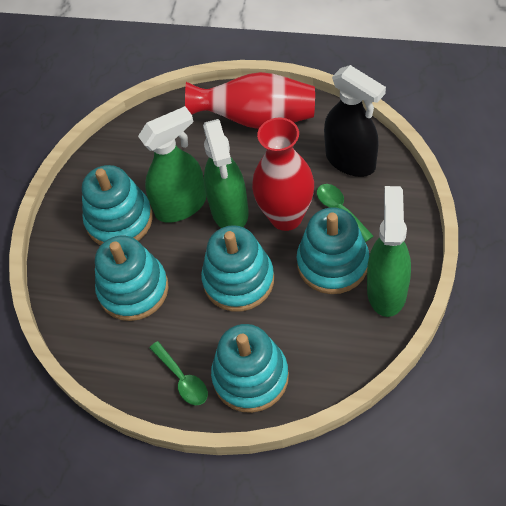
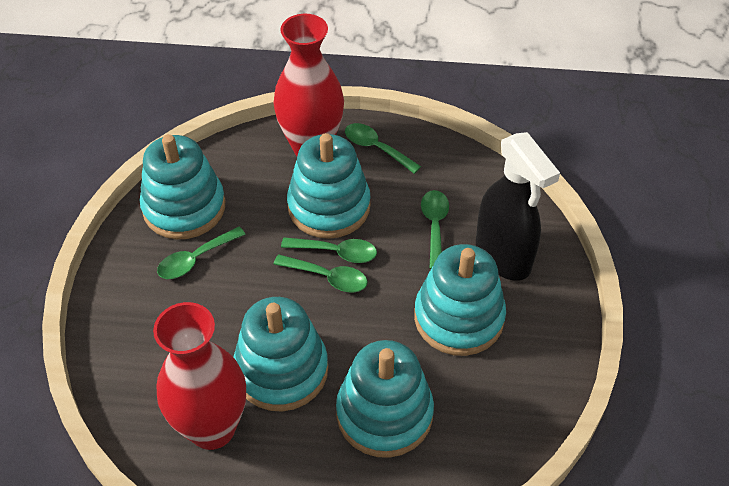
green spoon: 2 -> 5
green spray bottle: 3 -> 0

